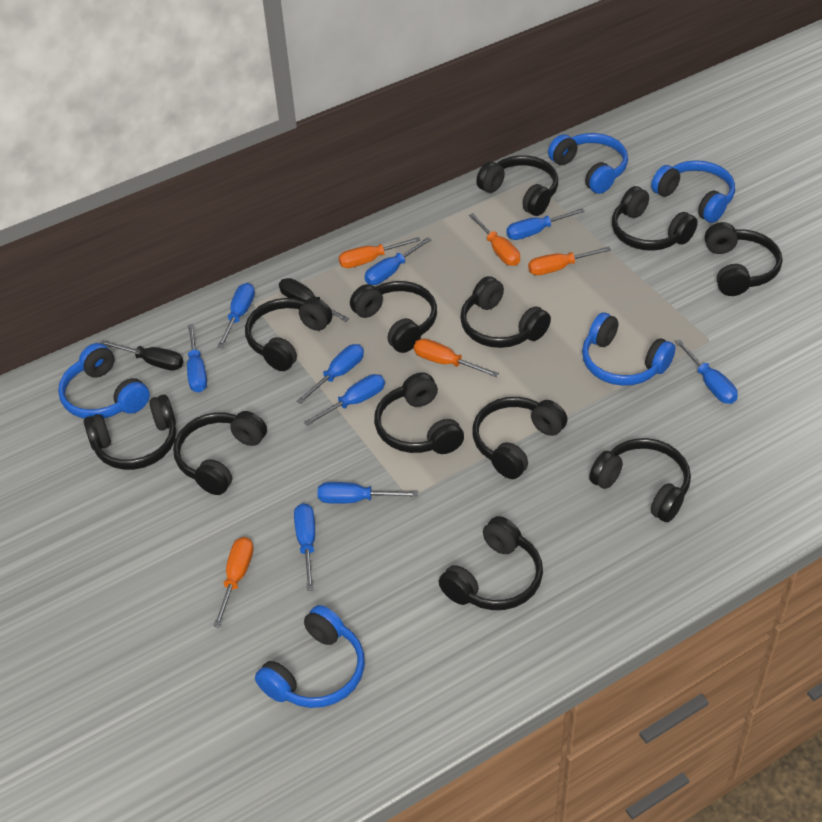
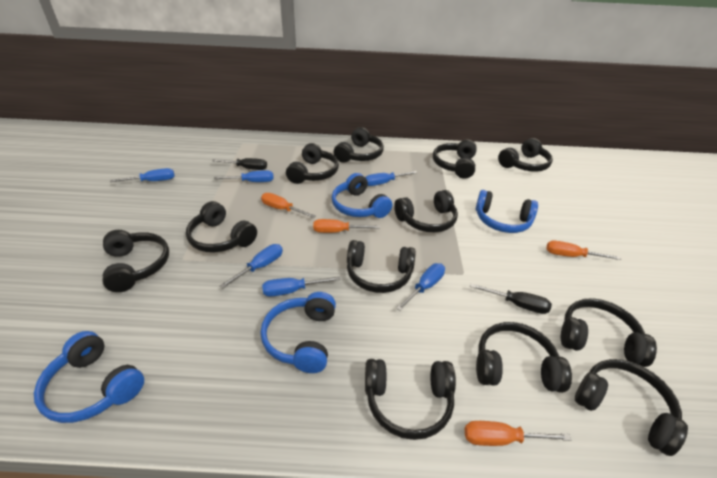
blue headphones: 5 -> 4
blue screwdriver: 9 -> 6
orange screwdriver: 5 -> 4

